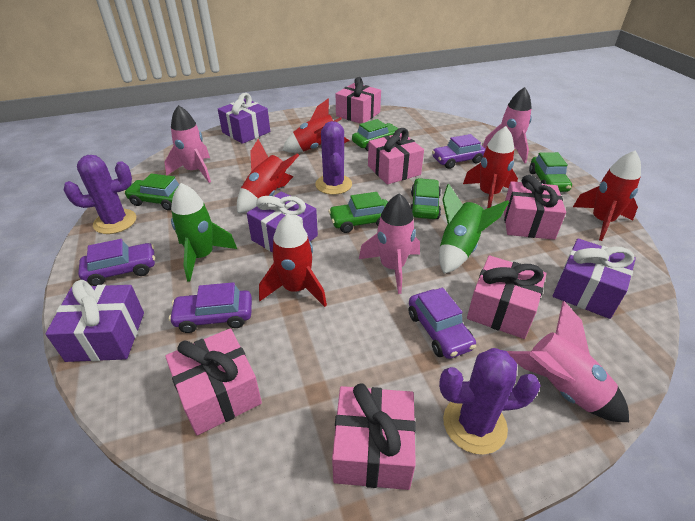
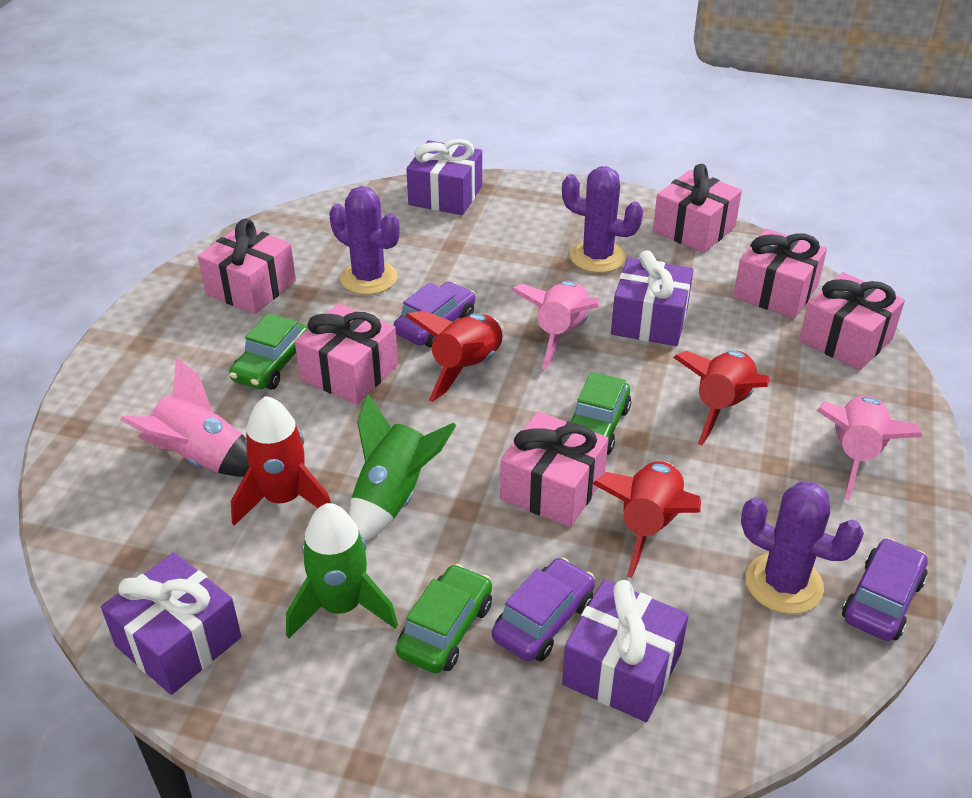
green car: 5 -> 3
pink rocket: 4 -> 3
purple car: 4 -> 3
red rocket: 5 -> 4

